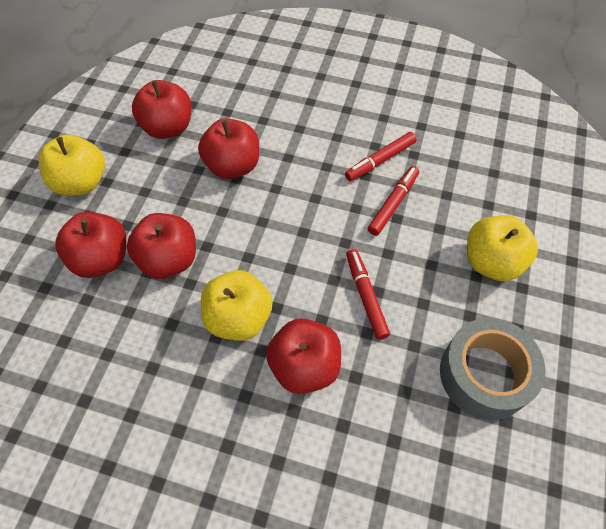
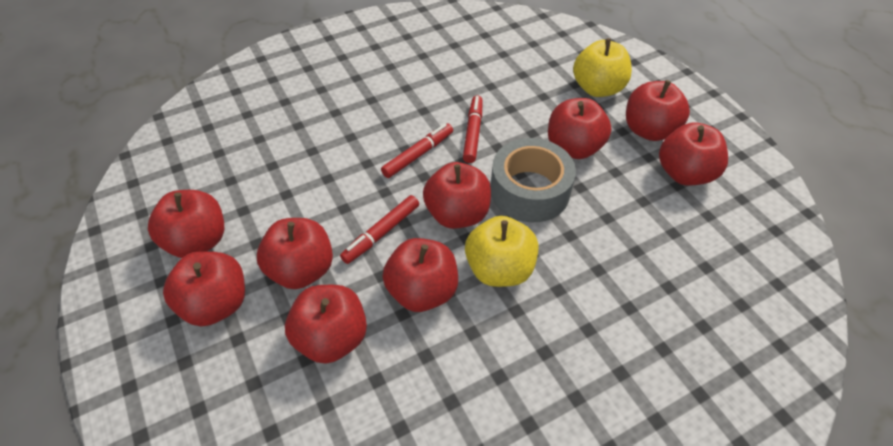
red apple: 5 -> 9
yellow apple: 3 -> 2

